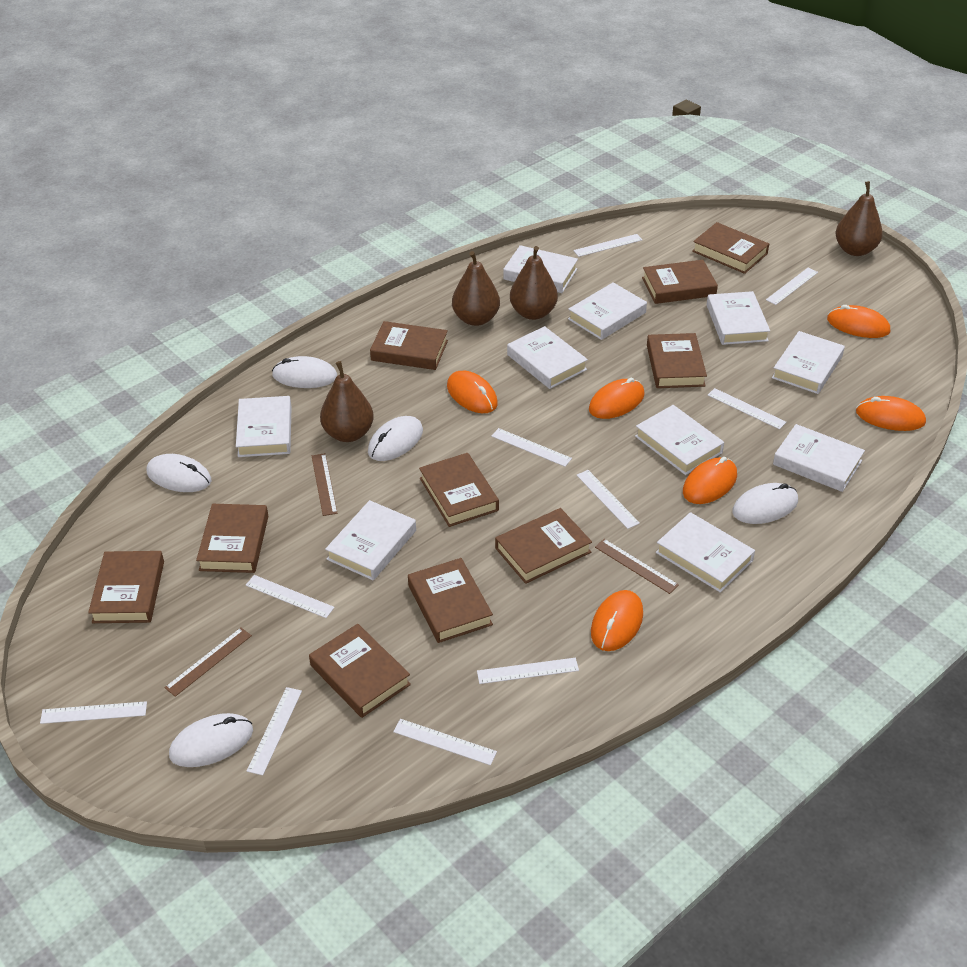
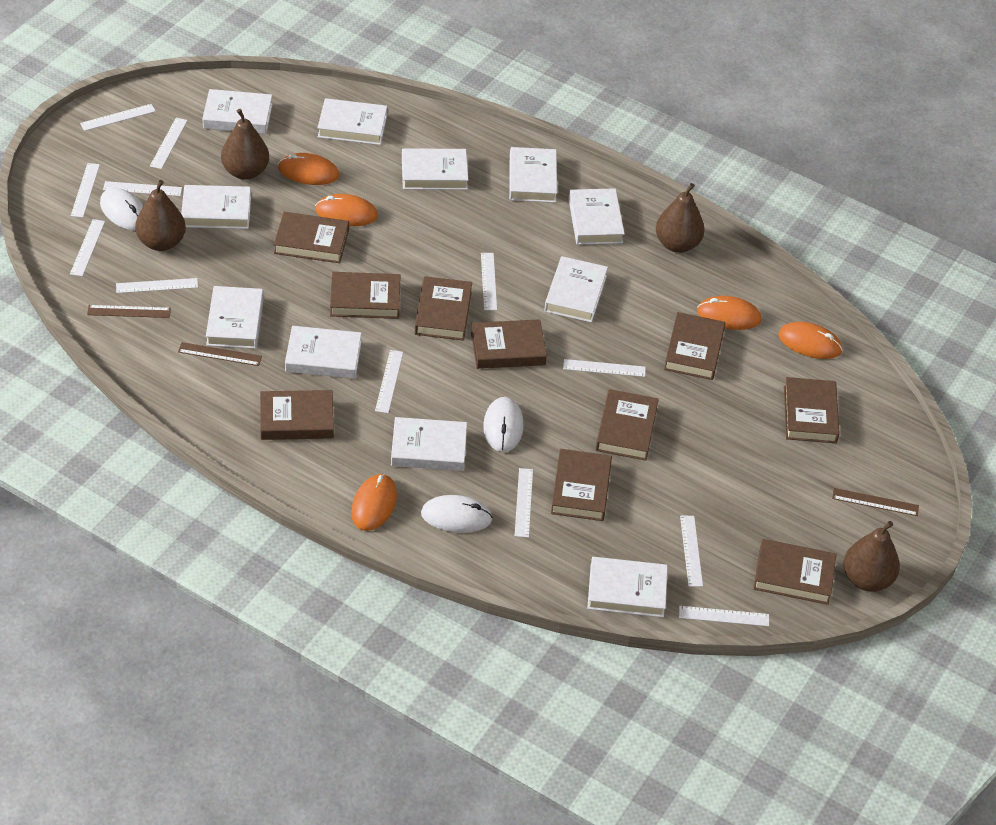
orange mouse: 6 -> 5
white book: 10 -> 11
white mouse: 5 -> 3
white ruler: 10 -> 12

